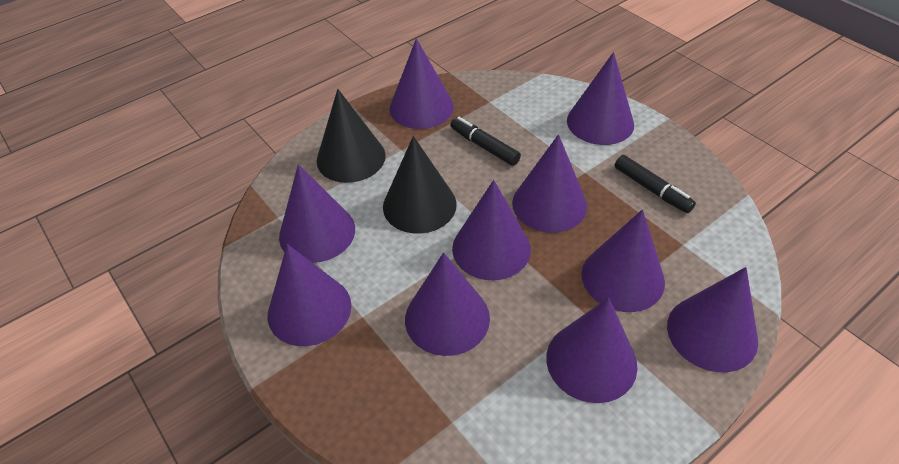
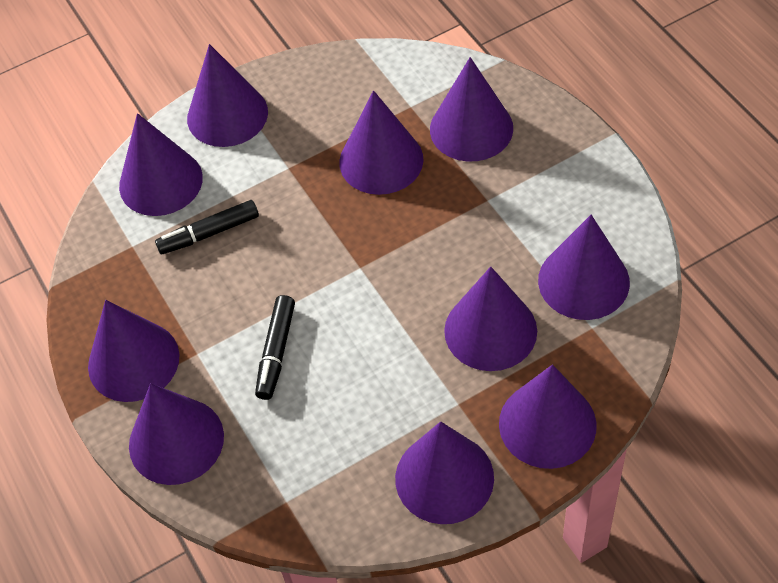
black cone: 2 -> 0

